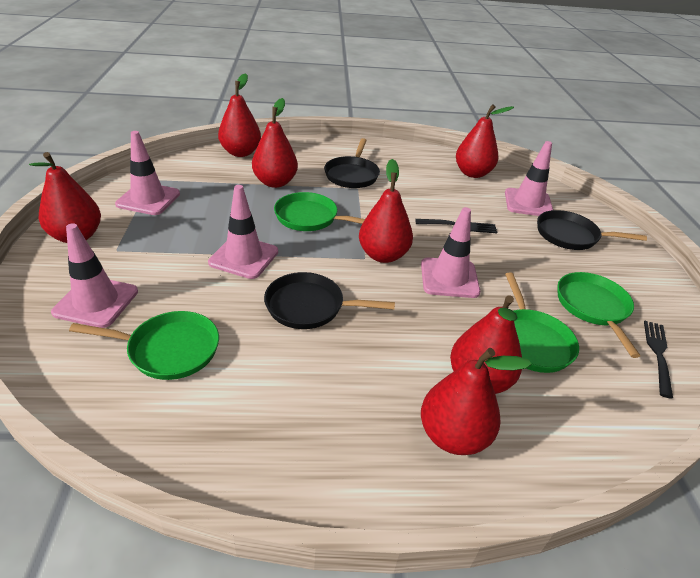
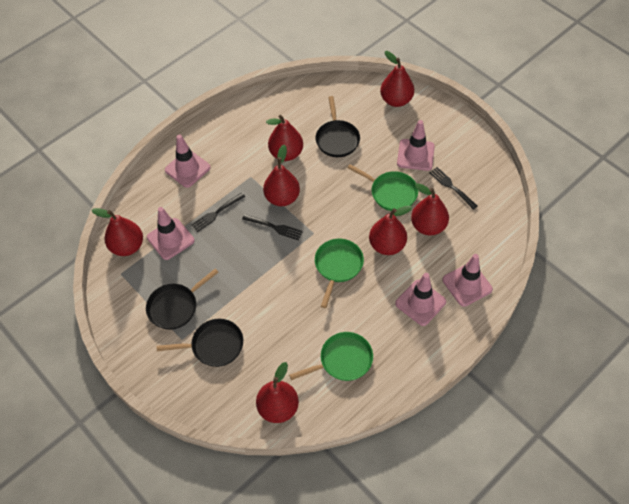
black fork: 2 -> 3
green pan: 4 -> 3

